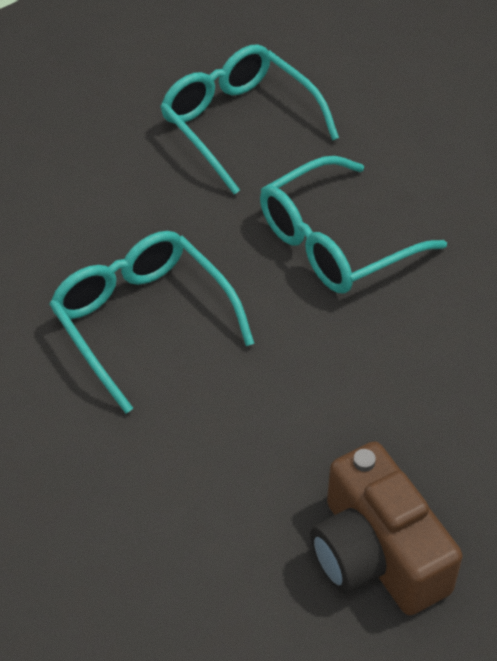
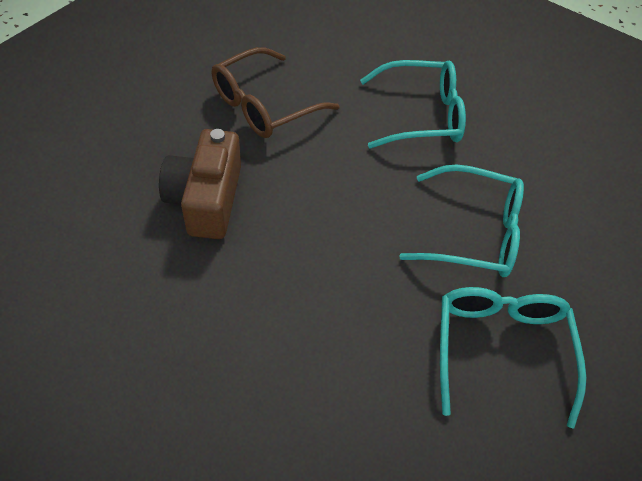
brown glasses: 0 -> 1

